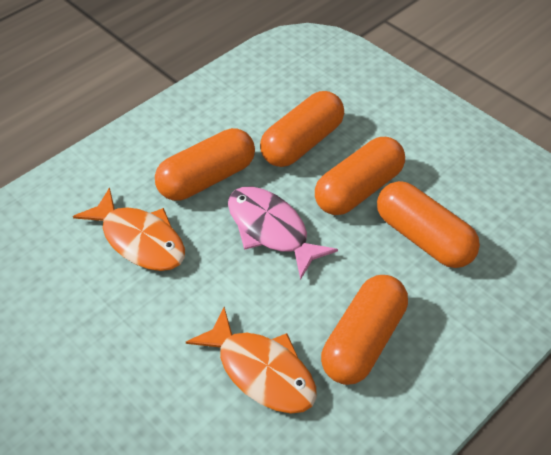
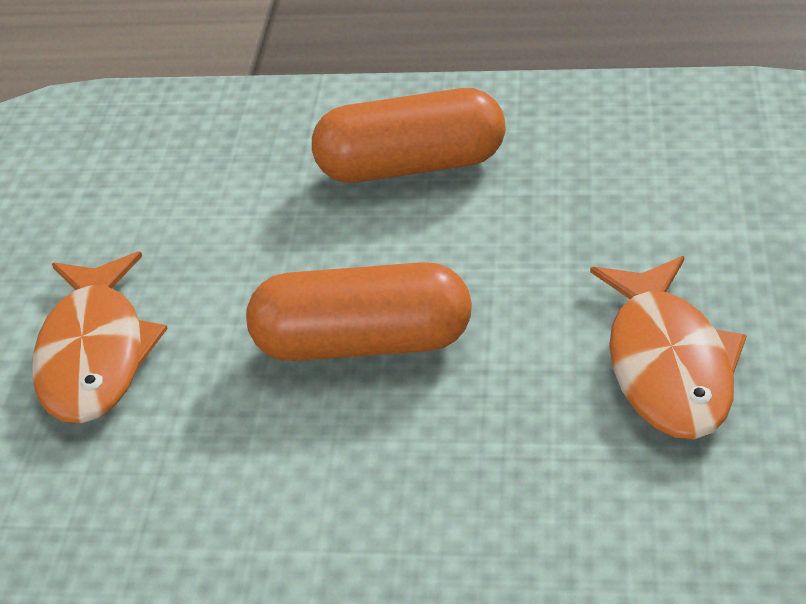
orange capsule: 5 -> 2
pink fish: 1 -> 0

